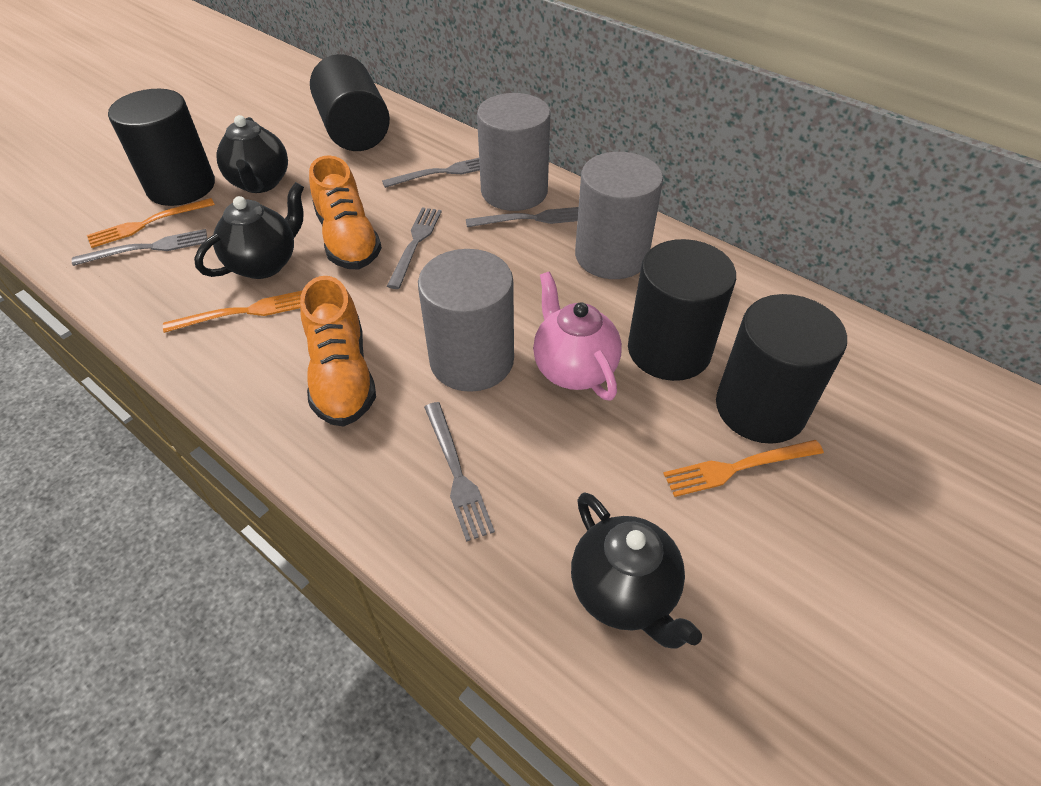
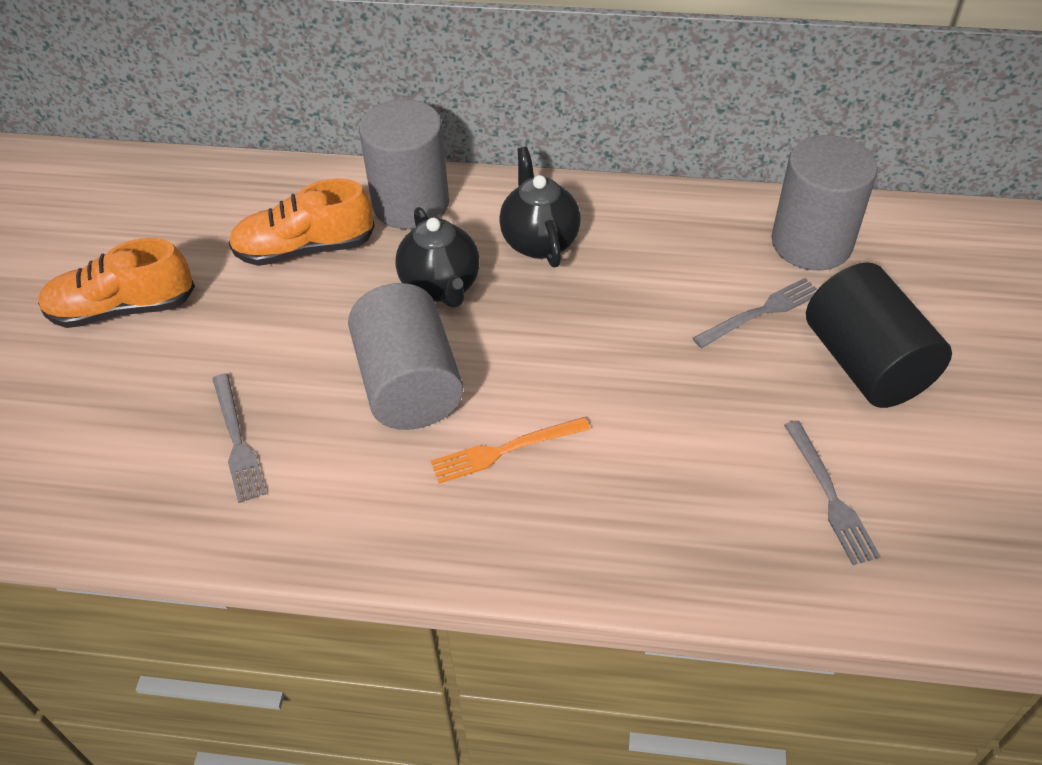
black cylinder: 4 -> 1
black teapot: 3 -> 2
grey fork: 5 -> 3
orange fork: 3 -> 1
pink teapot: 1 -> 0

